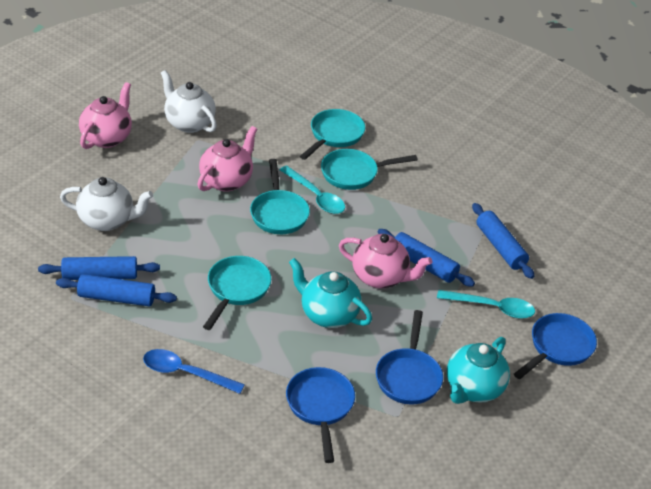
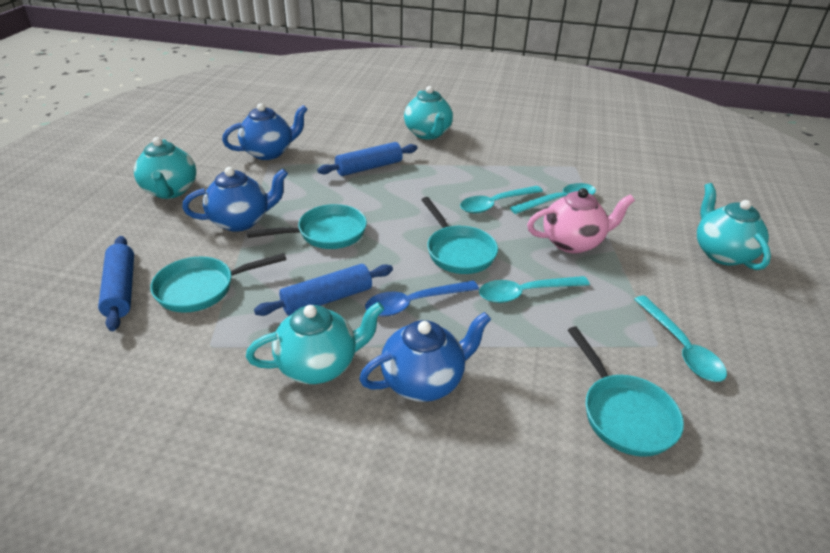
blue pan: 3 -> 0
blue rolling pin: 4 -> 3
blue teapot: 0 -> 3
pink teapot: 3 -> 1
turquoise spoon: 2 -> 4
turquoise teapot: 2 -> 4
white teapot: 2 -> 0

